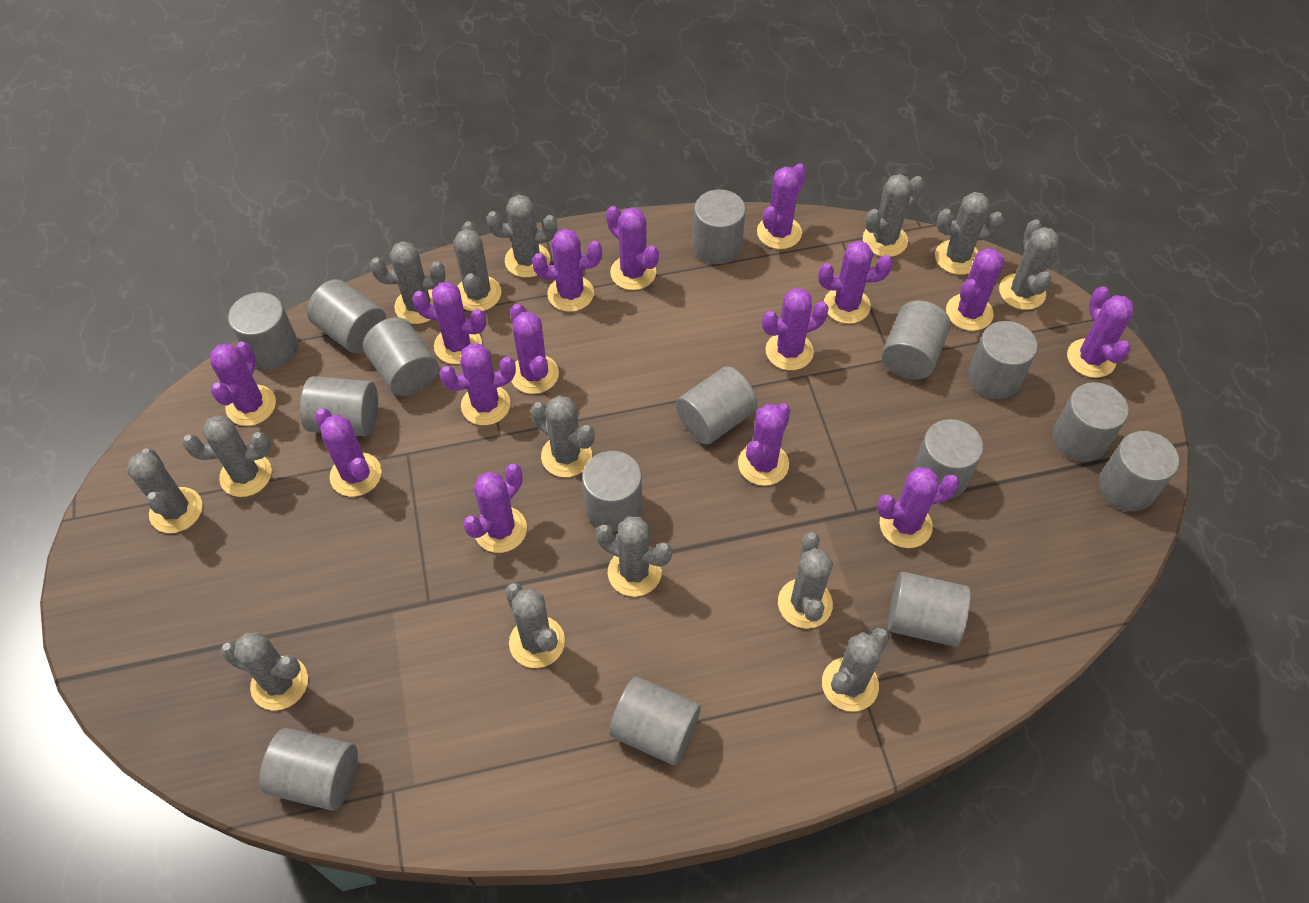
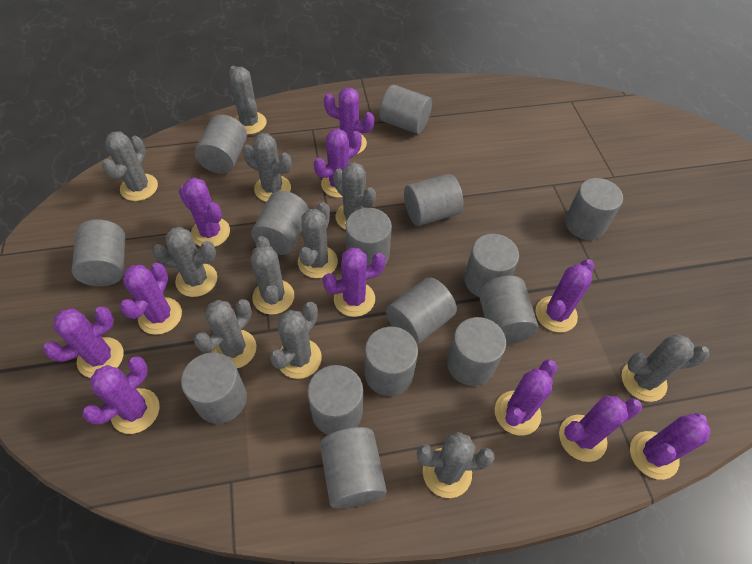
grey cactus: 14 -> 11
purple cactus: 15 -> 11

